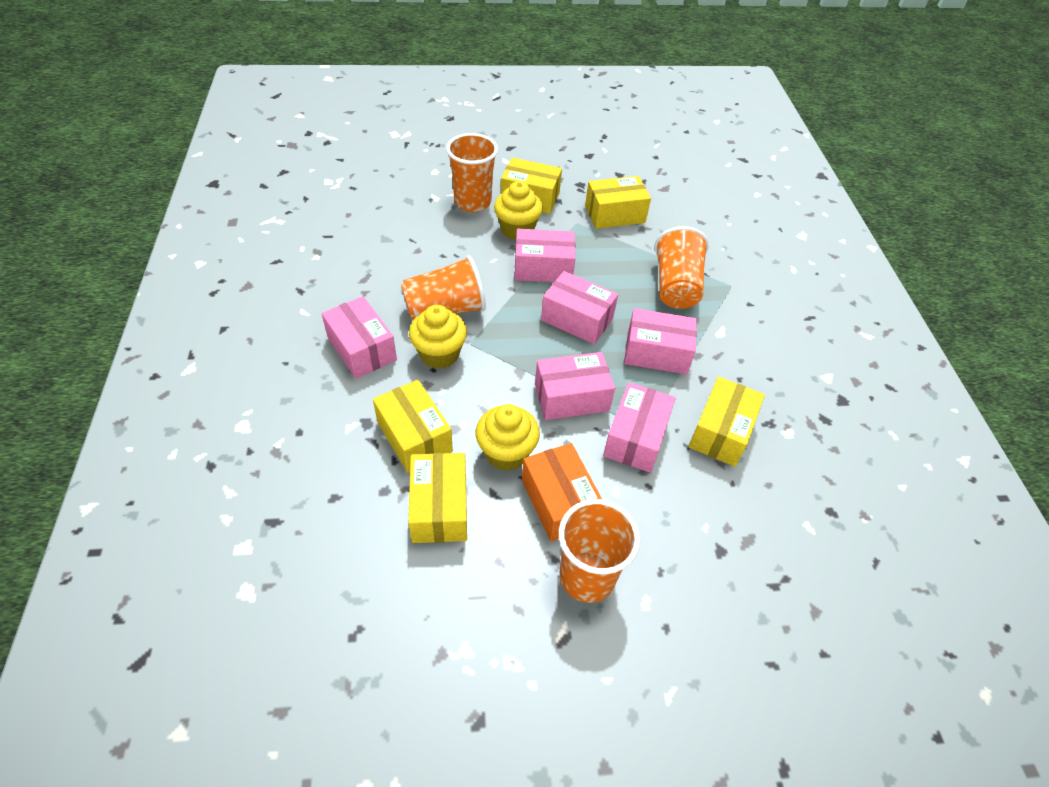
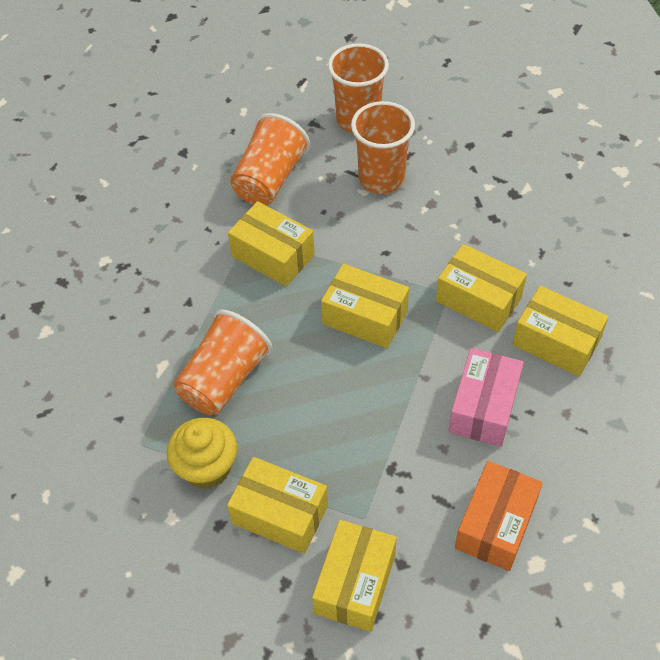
pink box: 6 -> 1
yellow box: 5 -> 6
yellow cupcake: 3 -> 1

